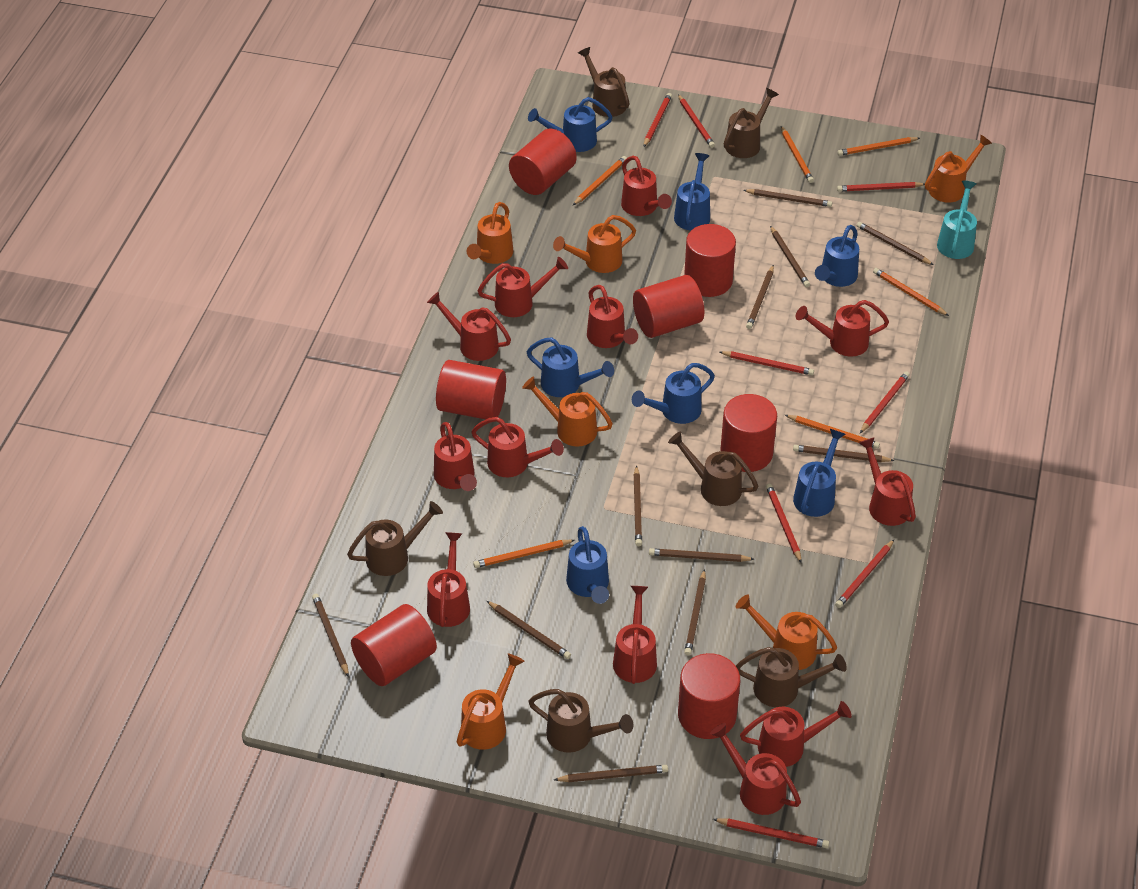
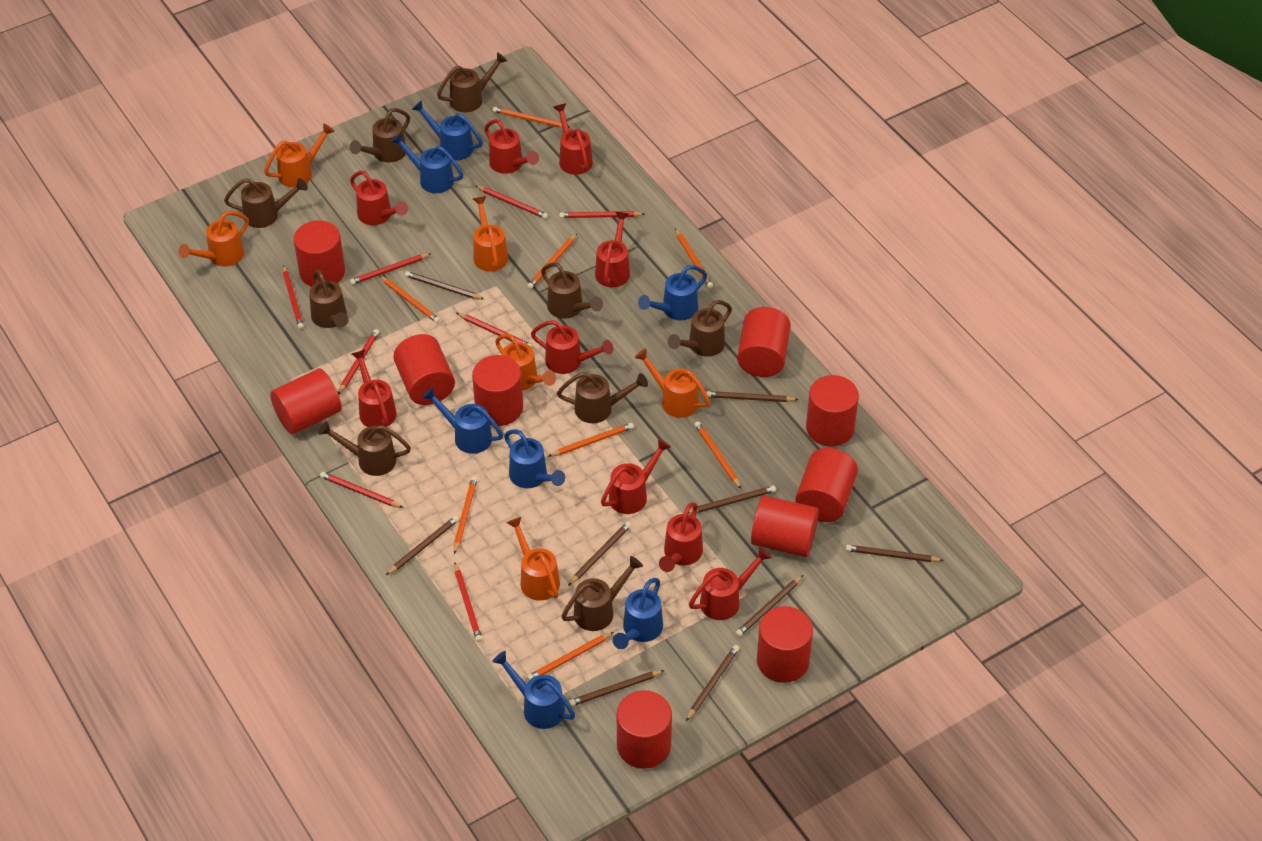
brown pencil: 11 -> 9
brown watering can: 6 -> 9
orange pencil: 6 -> 8
red cylinder: 7 -> 10
red watering can: 12 -> 9
turquoise watering can: 1 -> 0

